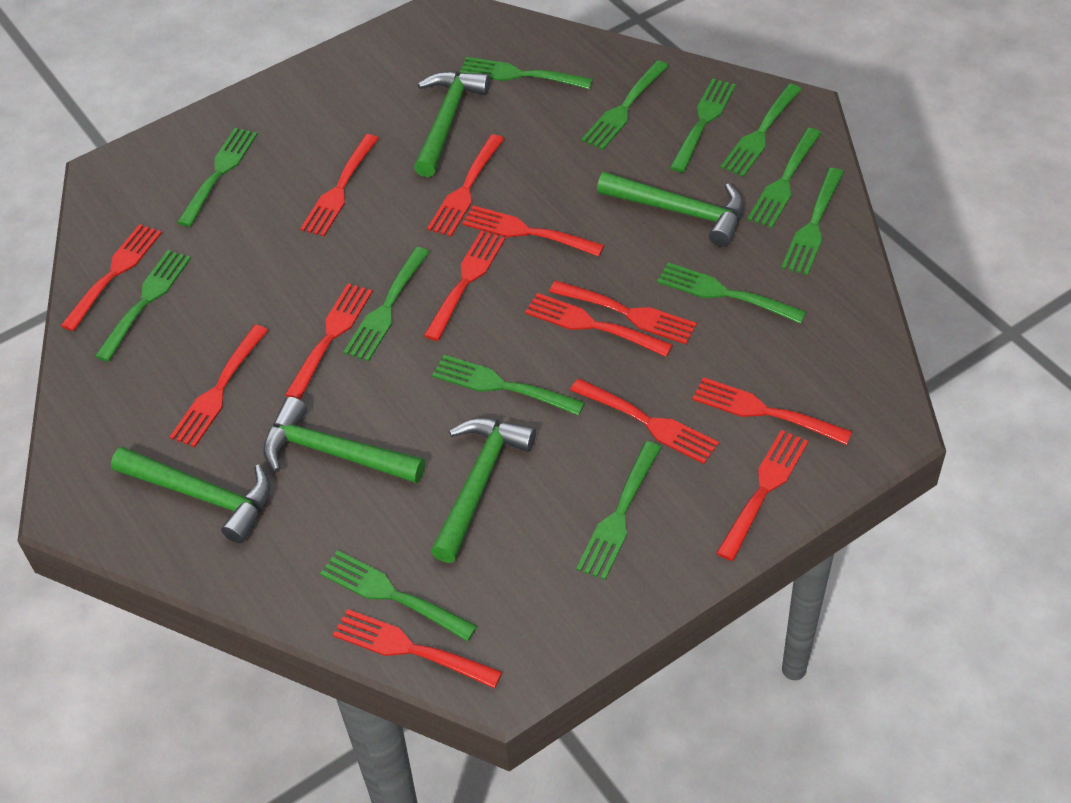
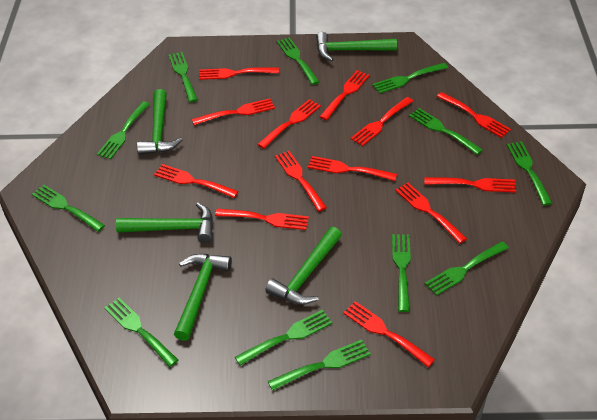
green fork: 13 -> 12

